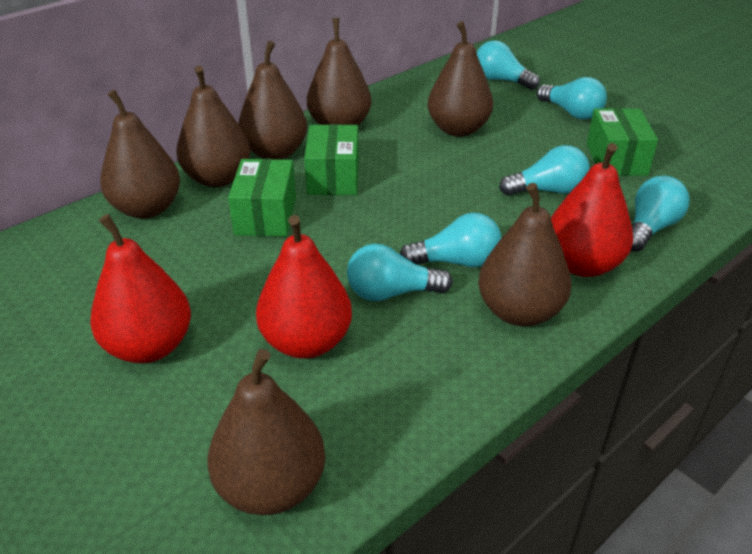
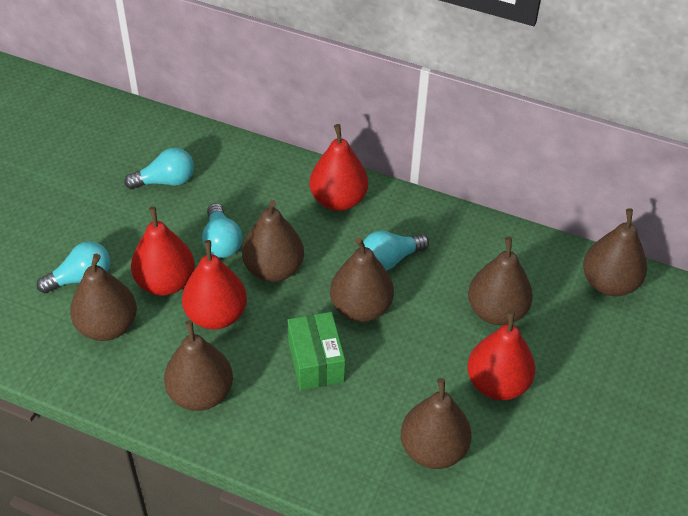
green box: 3 -> 1
red pear: 3 -> 4
turquoise light bulb: 6 -> 4

